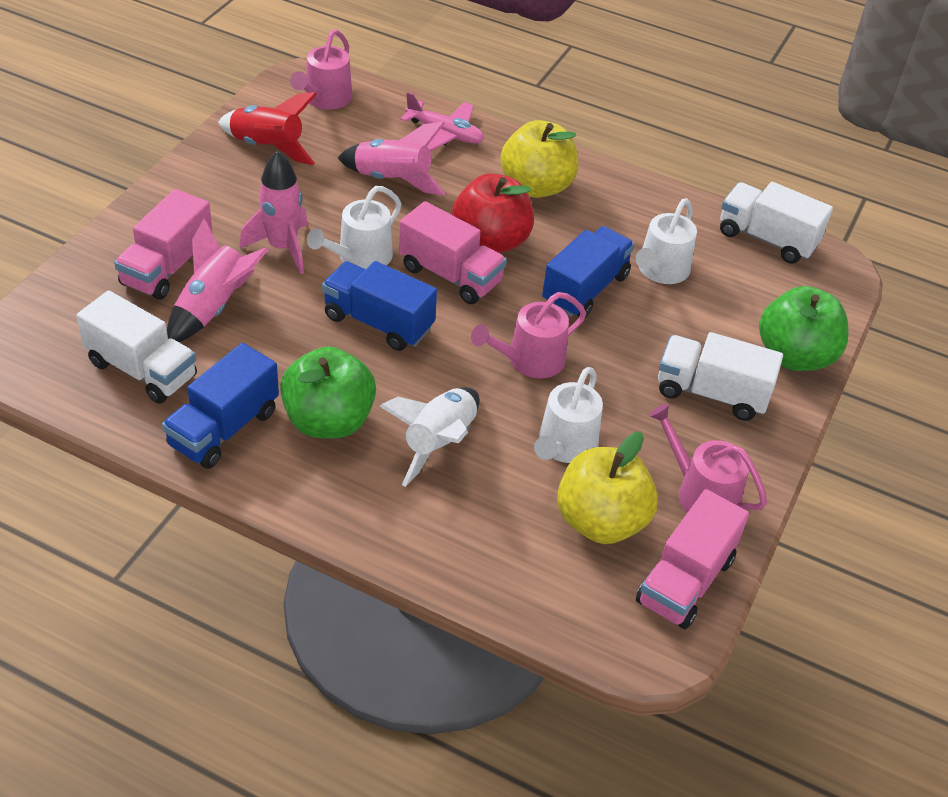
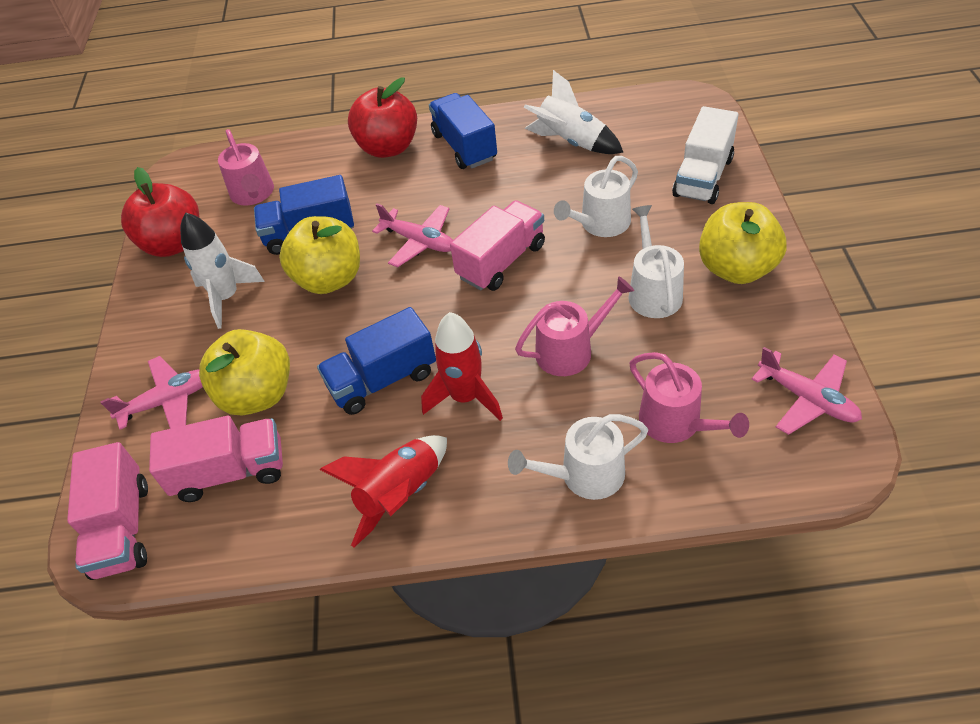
green apple: 2 -> 0
pink plane: 1 -> 3
pink rocket: 3 -> 0
red apple: 1 -> 2
red rocket: 1 -> 2
white rocket: 1 -> 2
white truck: 3 -> 1
yellow apple: 2 -> 3

